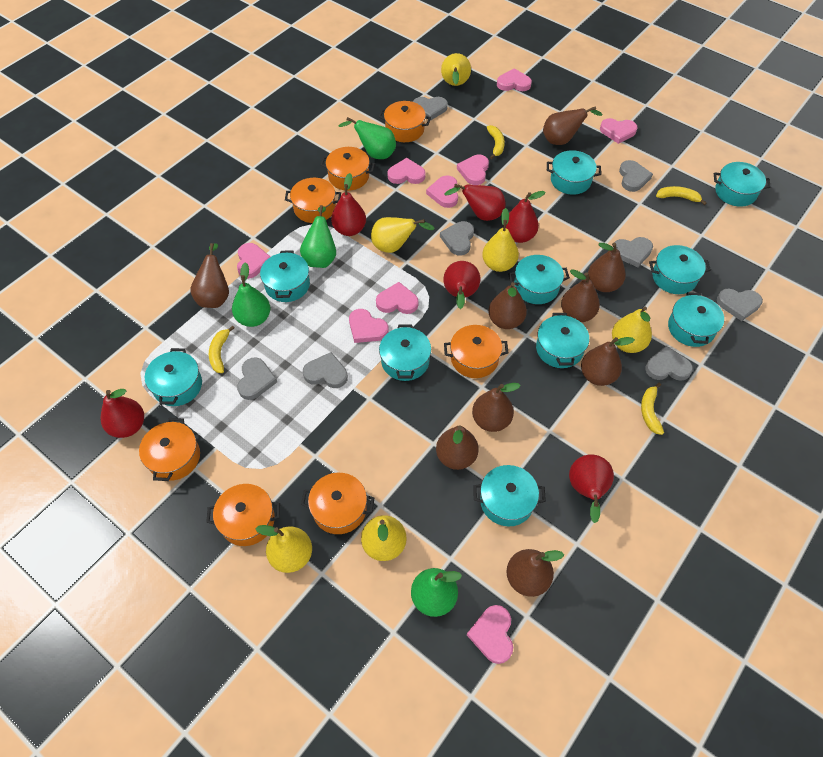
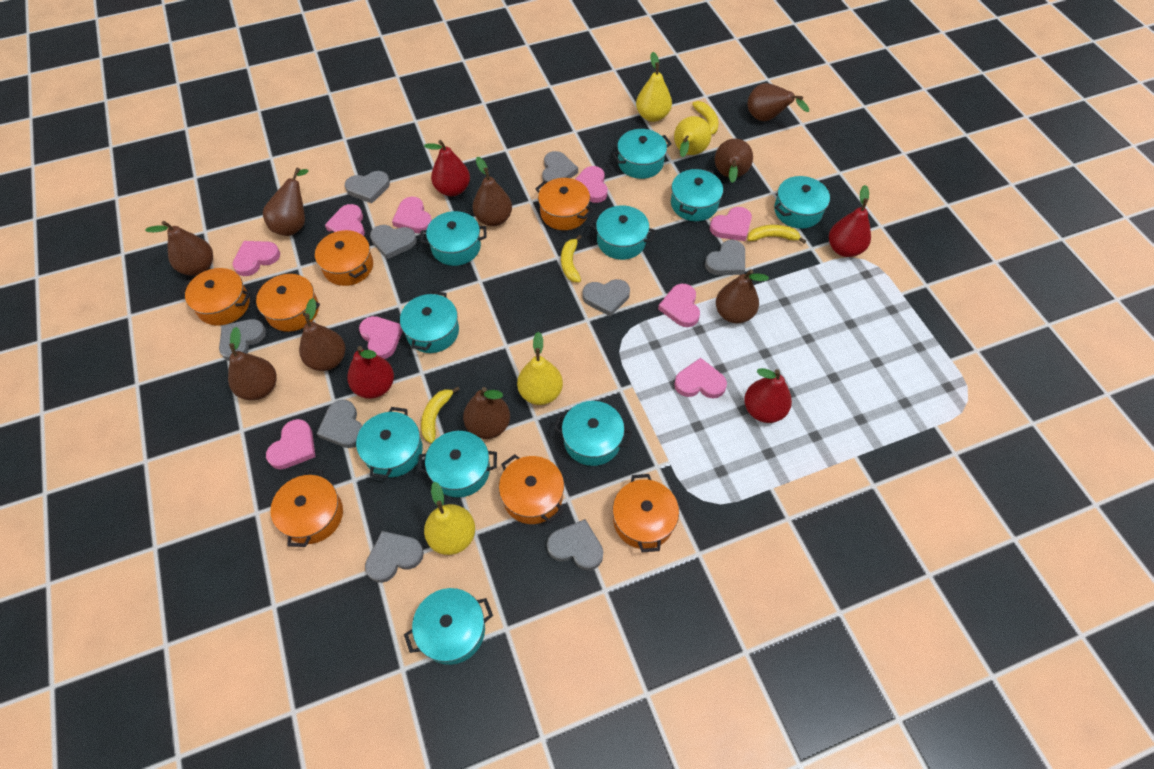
green pear: 4 -> 0
grey heart: 8 -> 9
red pear: 6 -> 4
yellow pear: 6 -> 4

